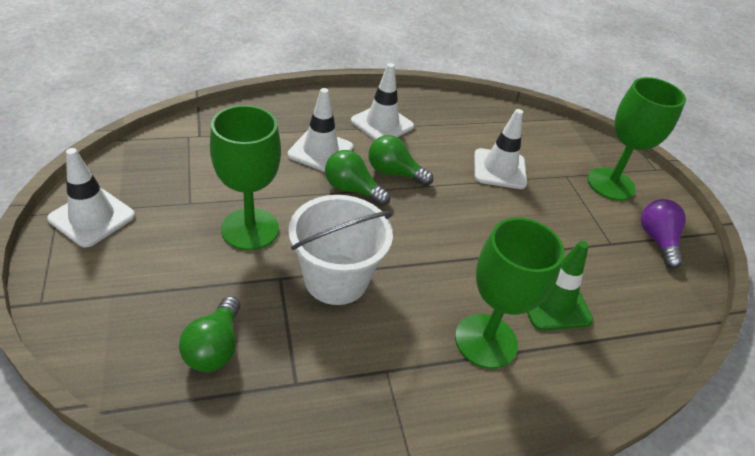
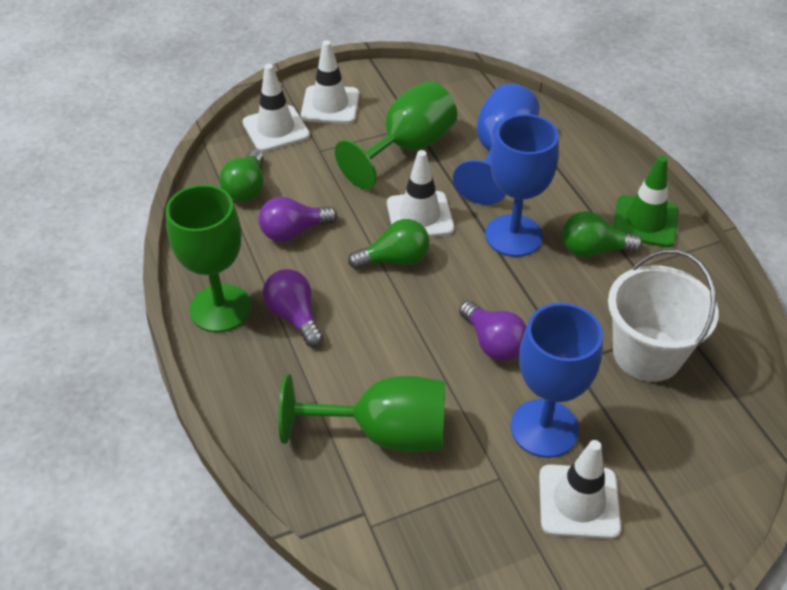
blue goblet: 0 -> 3
purple light bulb: 1 -> 3

